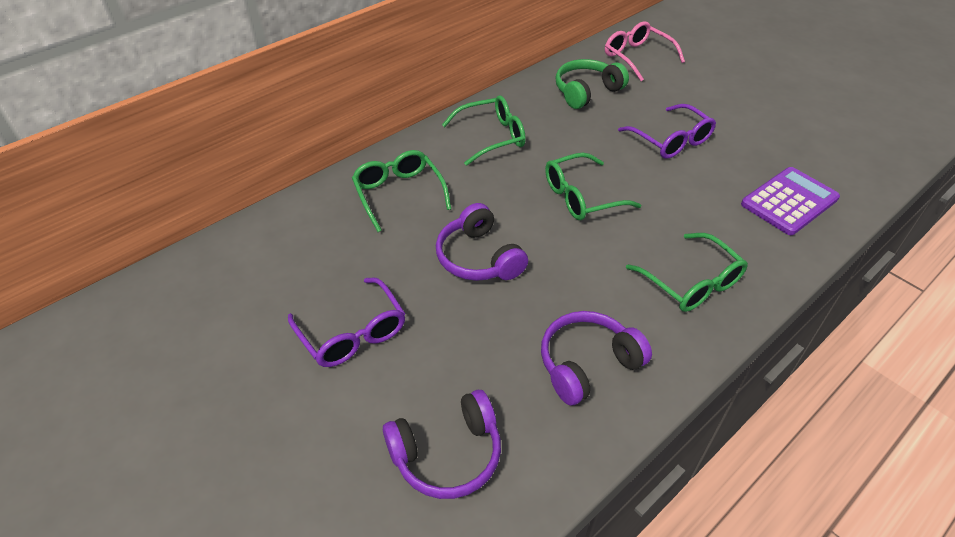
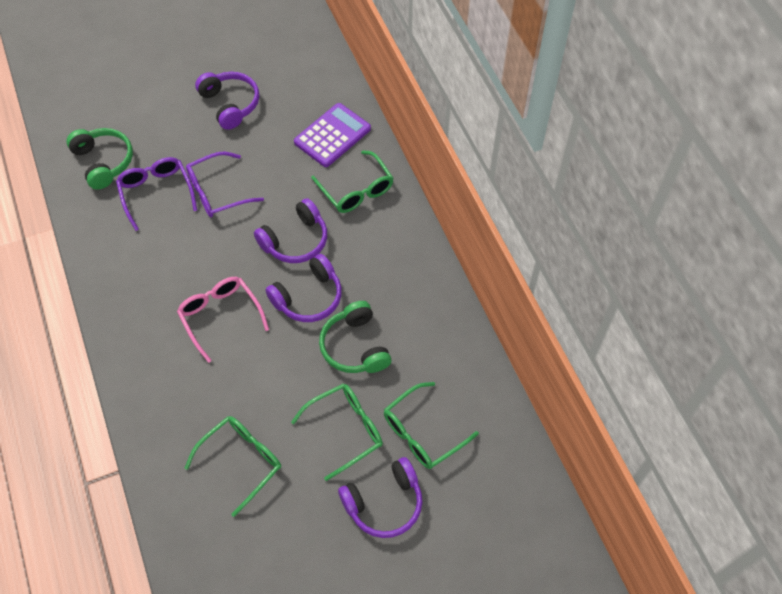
green headphones: 1 -> 2
purple headphones: 3 -> 4

